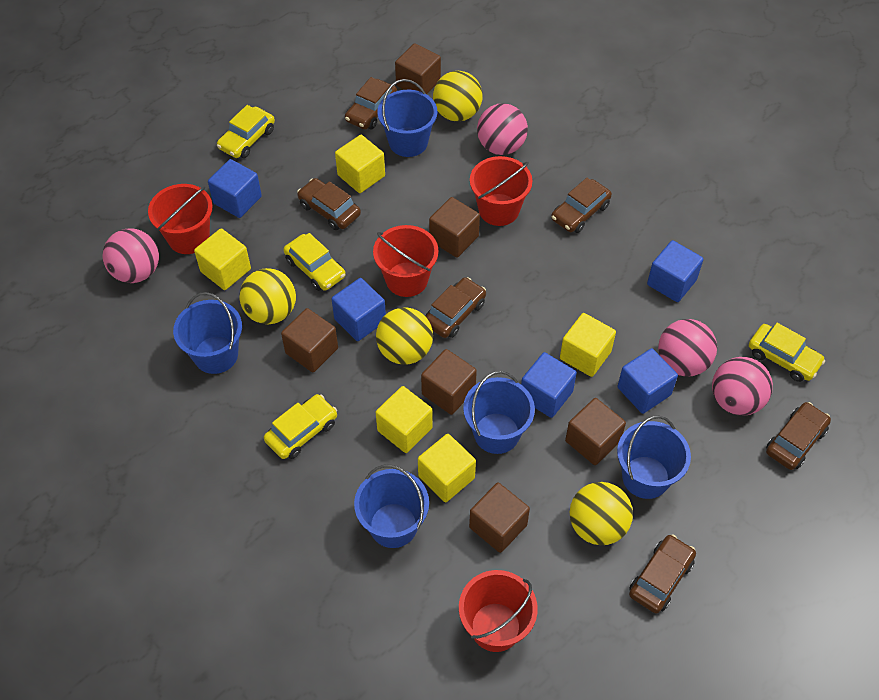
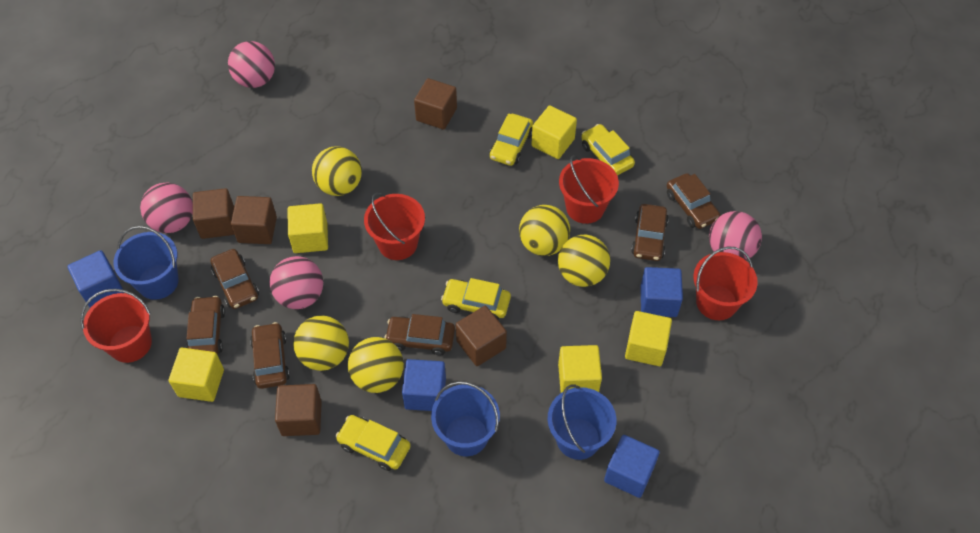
blue bucket: 5 -> 3
blue cube: 5 -> 4
brown cube: 6 -> 5
yellow ball: 4 -> 5

